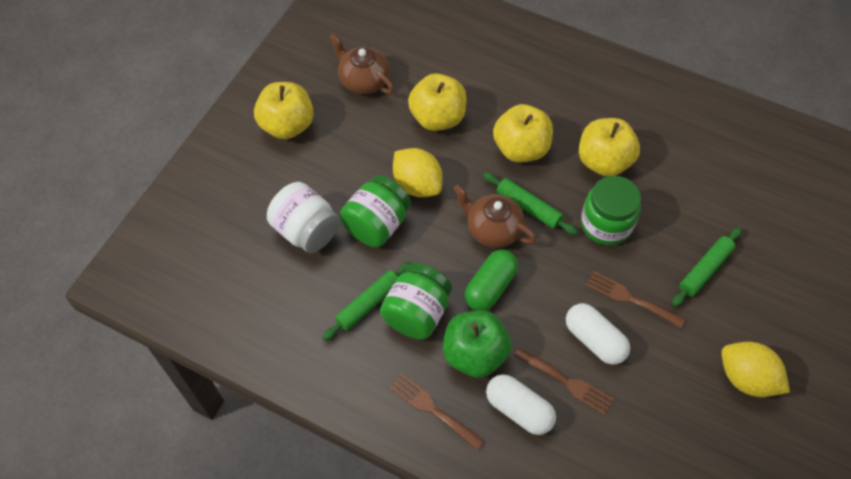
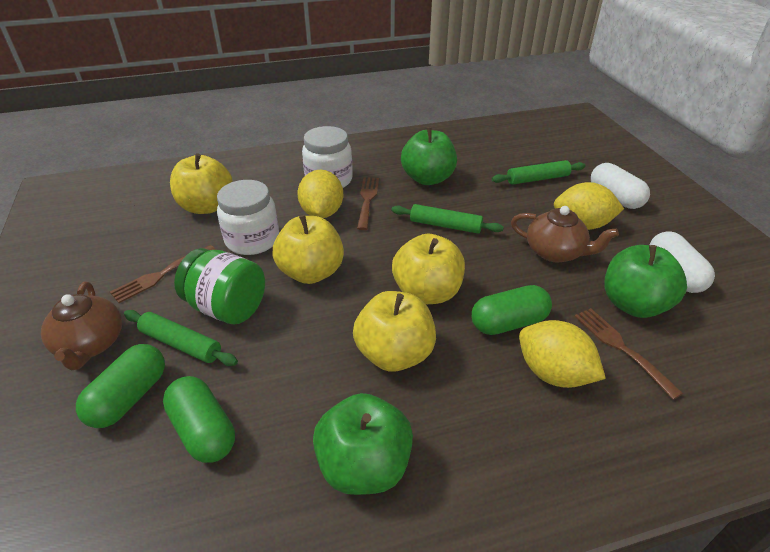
green apple: 1 -> 3
green capsule: 1 -> 3
green jar: 3 -> 1
white jar: 1 -> 2
yellow lemon: 2 -> 3

